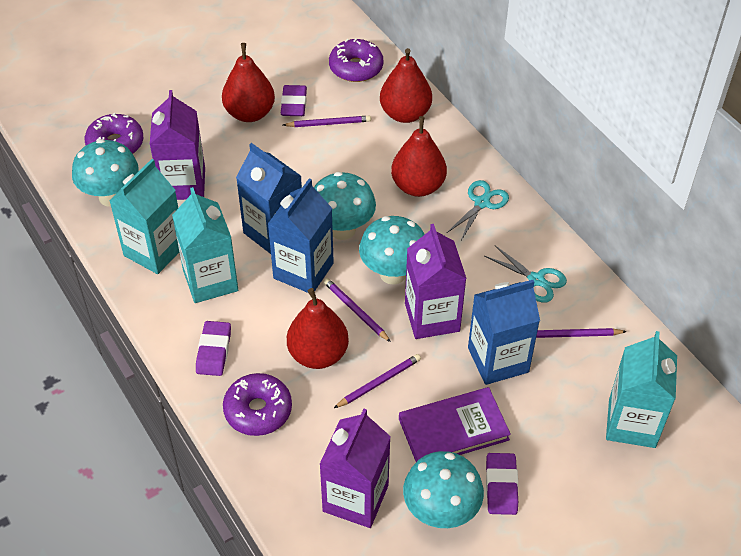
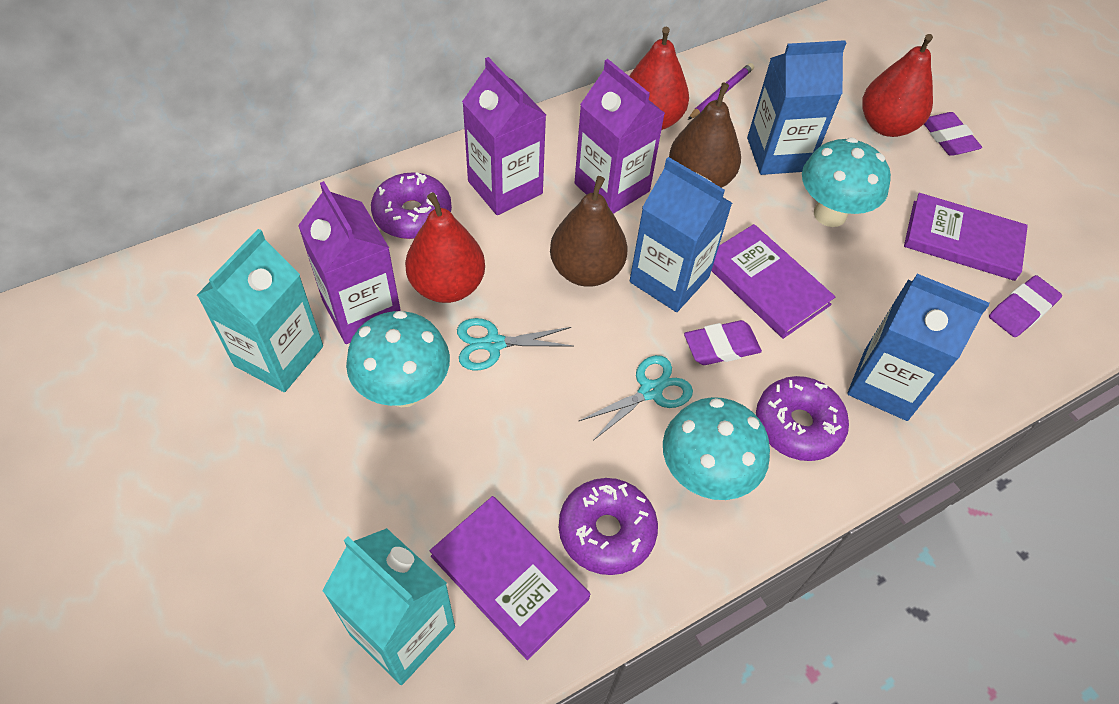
brown pear: 0 -> 2
purple book: 1 -> 3
purple pencil: 4 -> 1
red pear: 4 -> 3
turquoise carton: 3 -> 2
turquoise mushroom: 4 -> 3

